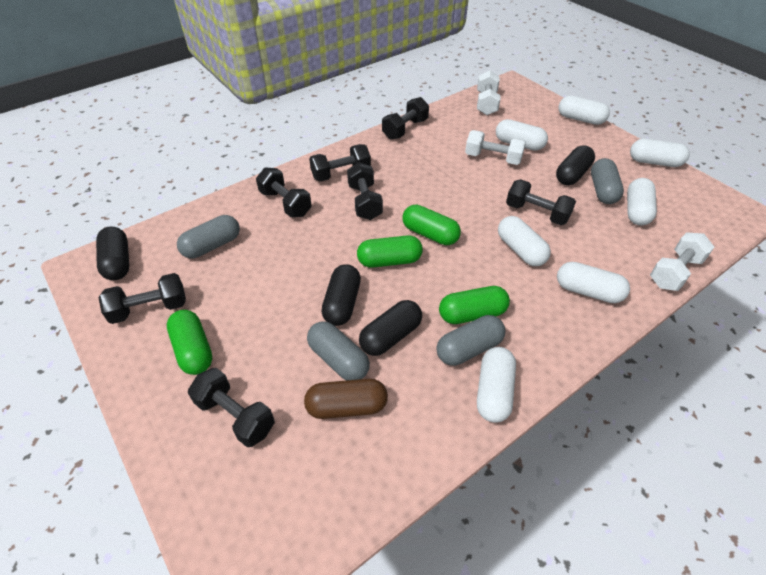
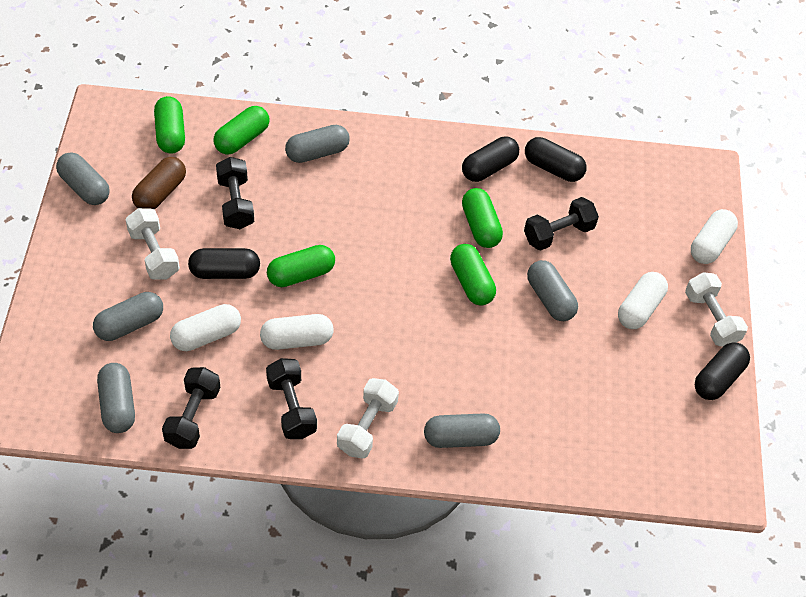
black dumbbell: 7 -> 4
green capsule: 4 -> 5
grey capsule: 4 -> 6
white capsule: 7 -> 4

